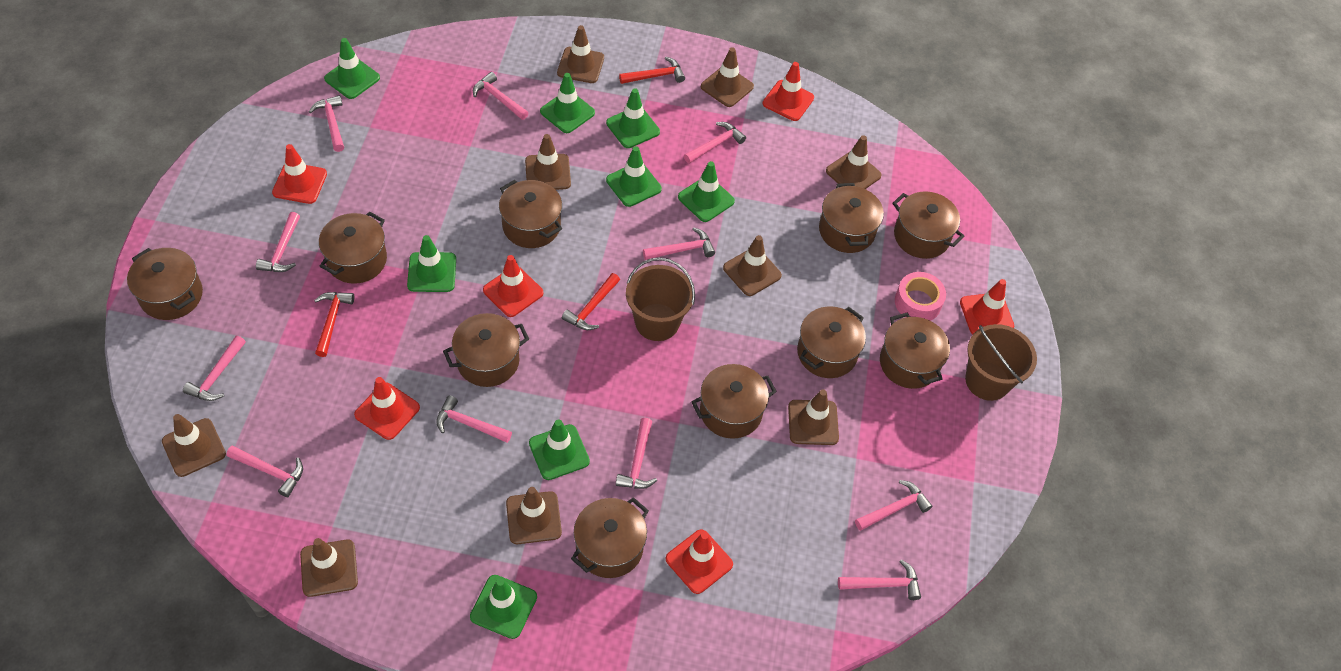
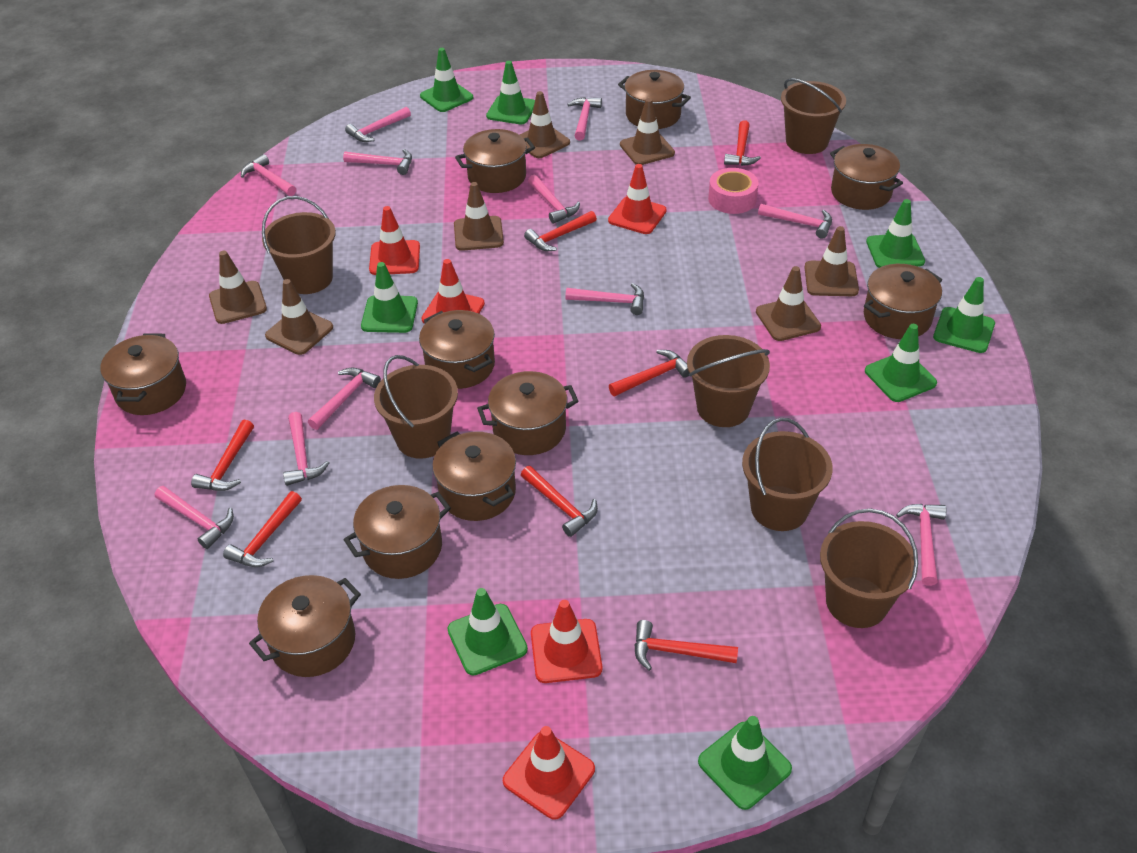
brown bucket: 2 -> 6
brown traffic cone: 9 -> 7
red hammer: 3 -> 7
red traffic cone: 6 -> 5

